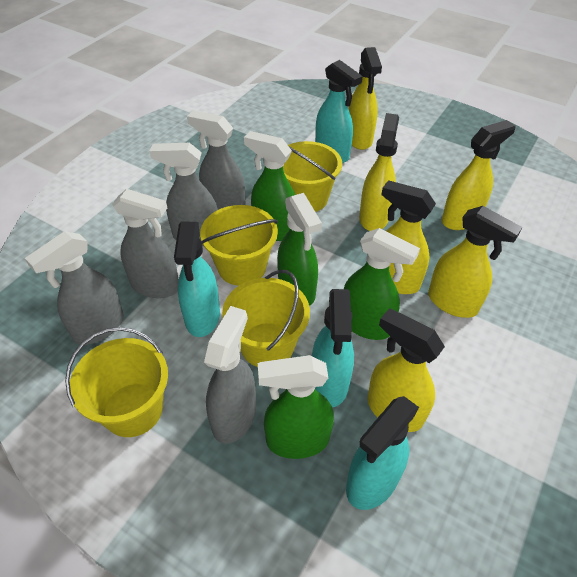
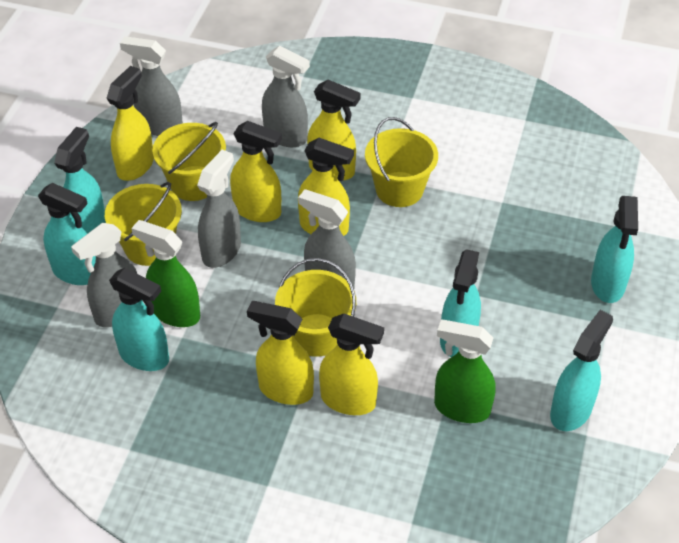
green spray bottle: 4 -> 2
turquoise spray bottle: 4 -> 6

